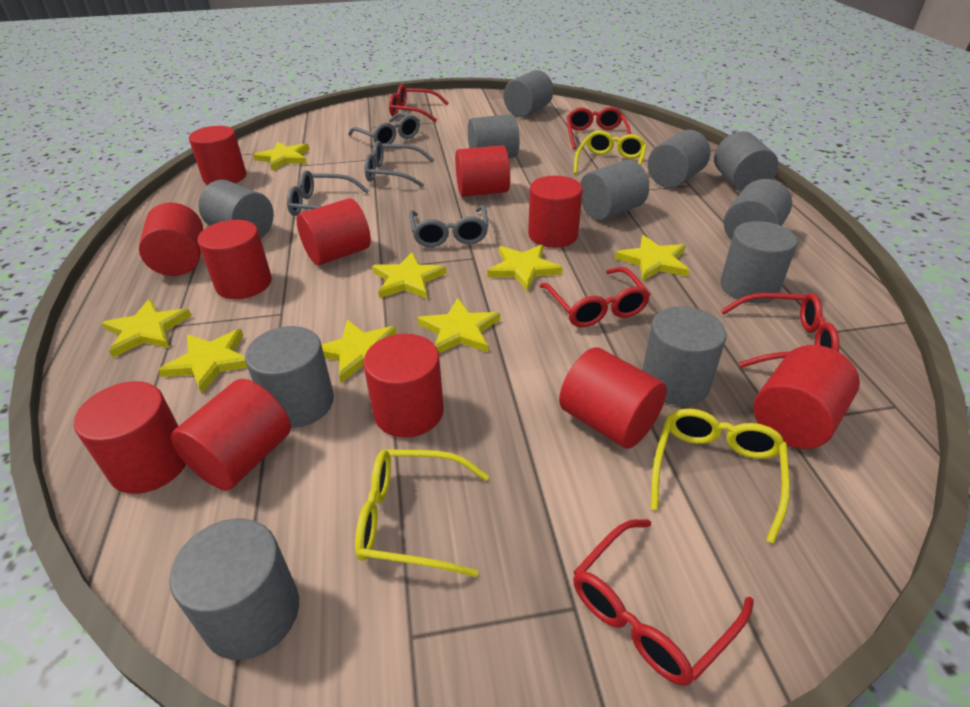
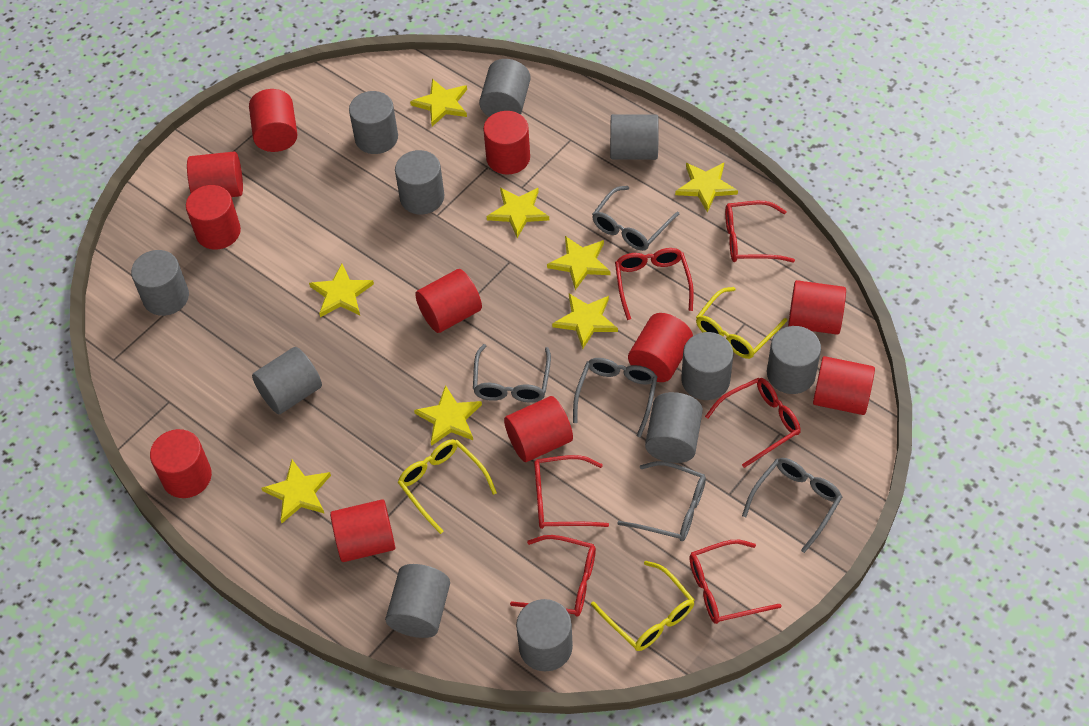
grey glasses: 4 -> 5
red glasses: 5 -> 6

